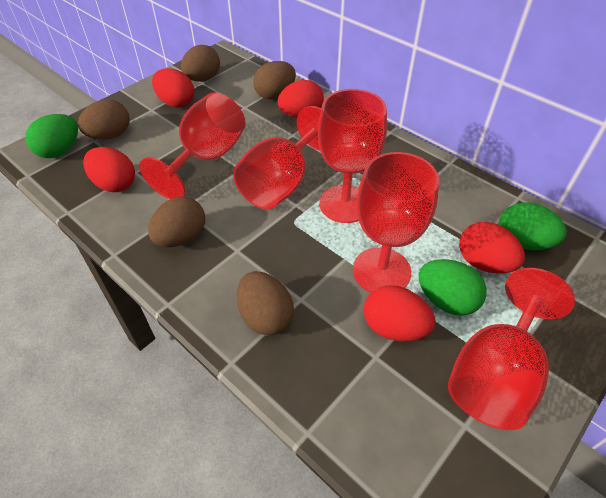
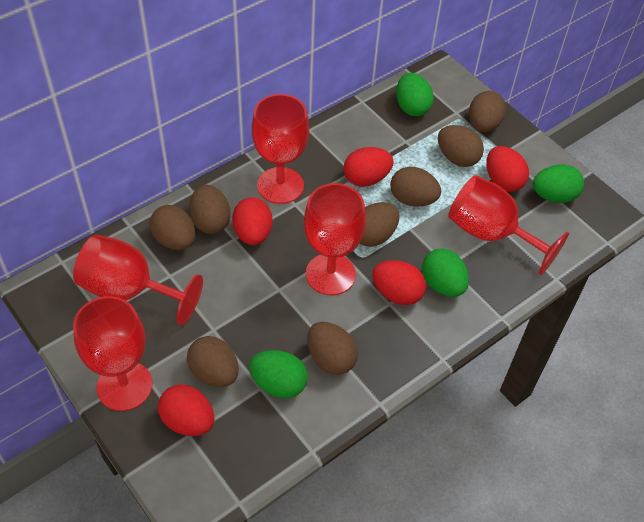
brown egg: 5 -> 8
green egg: 3 -> 4

